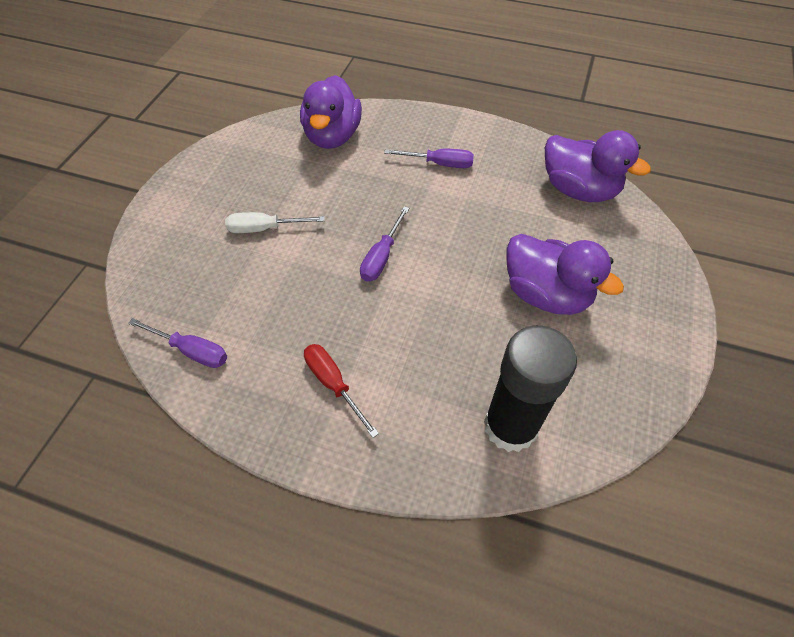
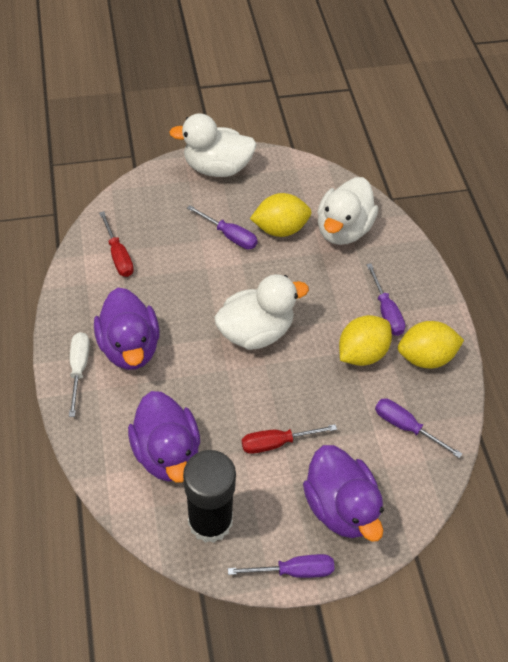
purple screwdriver: 3 -> 4
red screwdriver: 1 -> 2
white duck: 0 -> 3
yellow lemon: 0 -> 3

